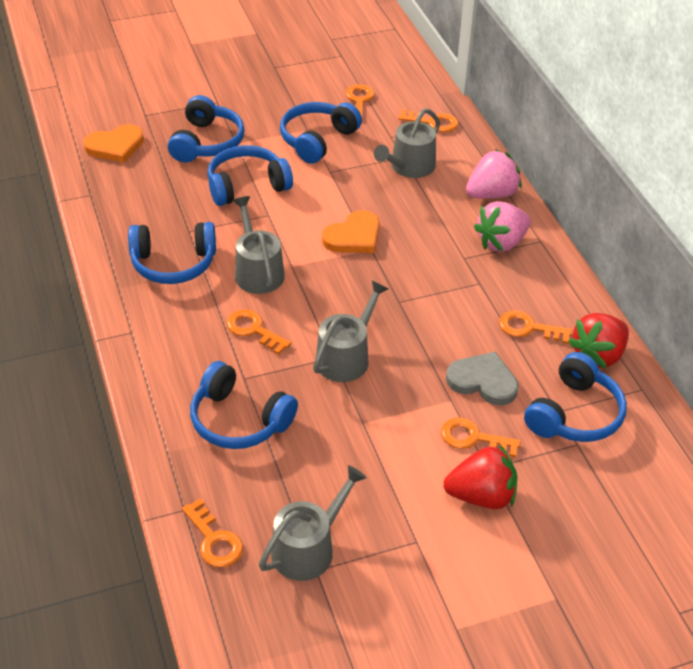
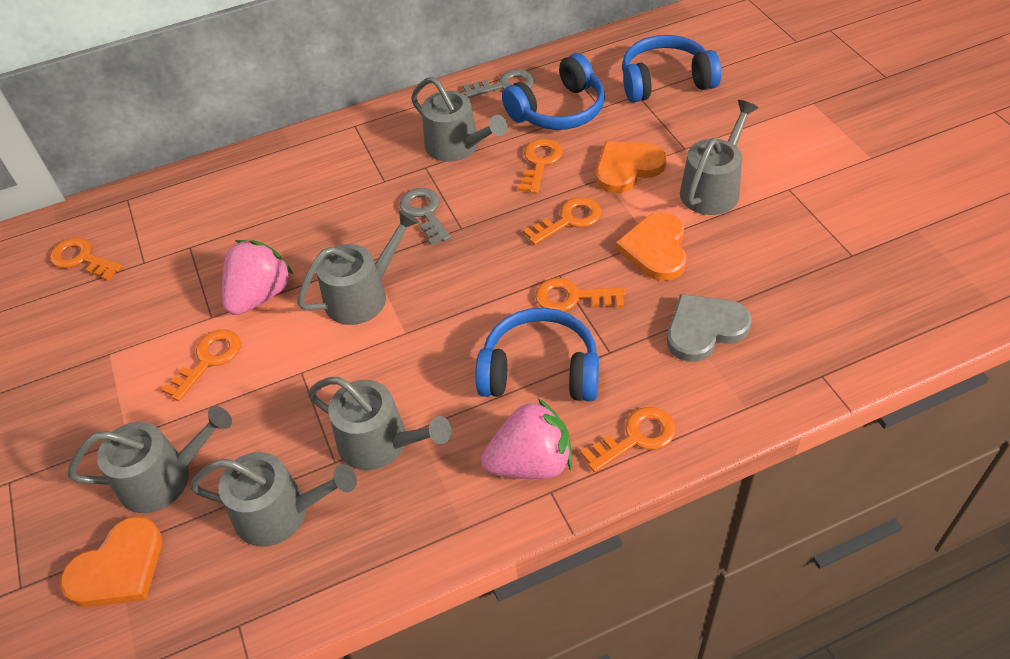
blue headphones: 6 -> 3
grey key: 0 -> 2
grey watering can: 4 -> 6
orange heart: 2 -> 3
red strawberry: 2 -> 0

